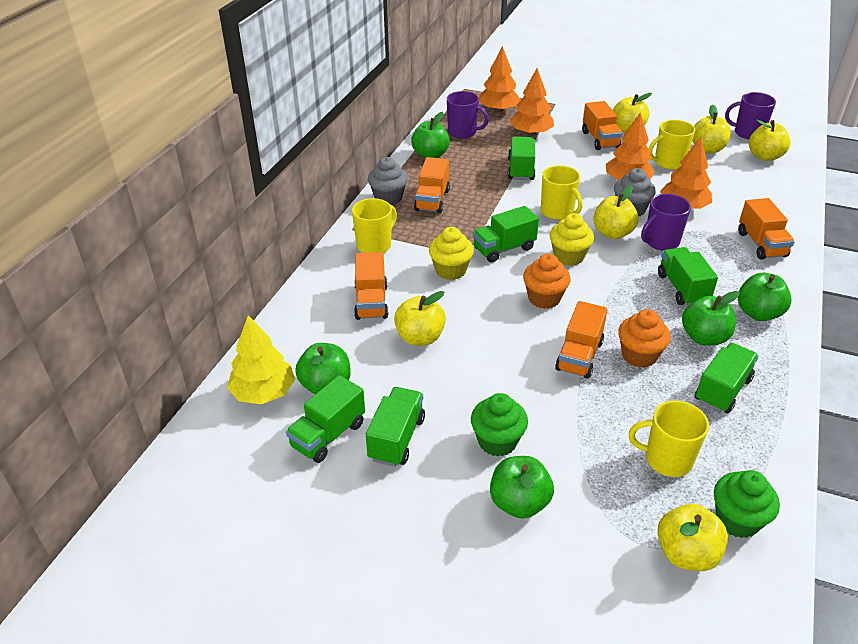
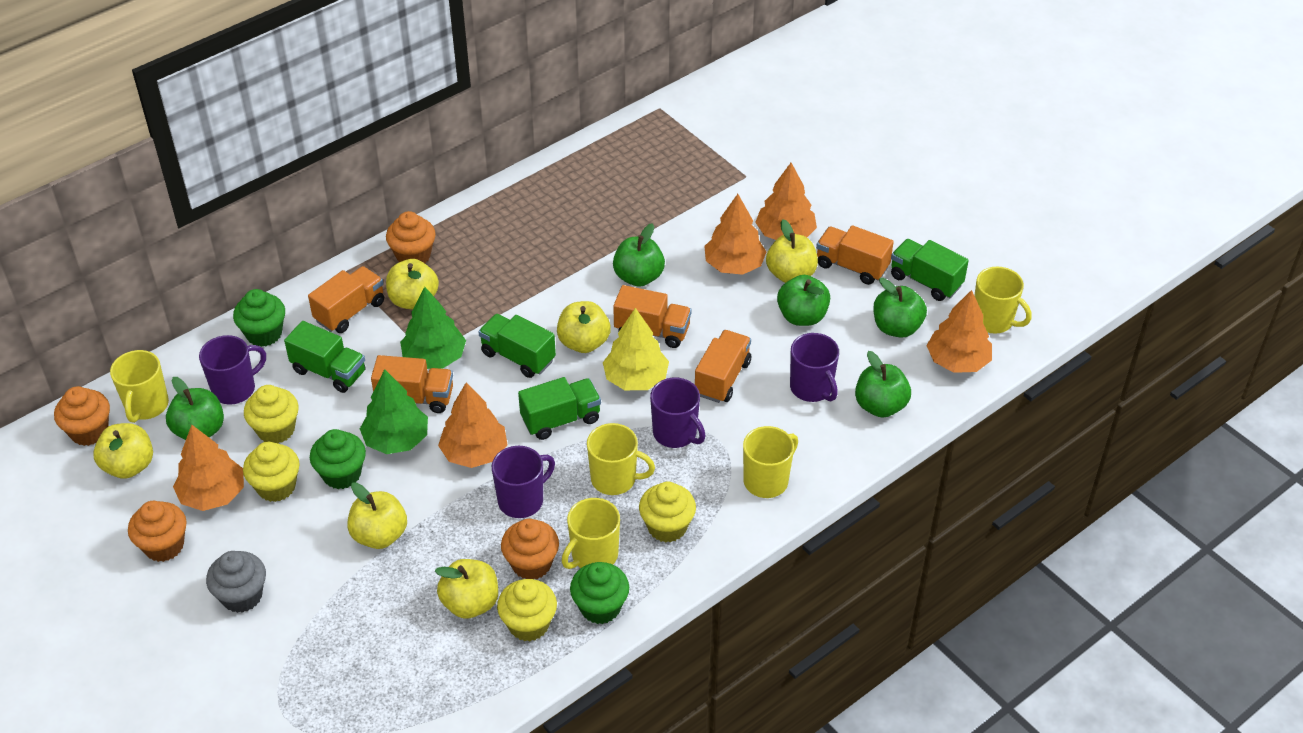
green cupcake: 2 -> 3
green tree: 0 -> 2
green truck: 6 -> 4
grey cupcake: 2 -> 1
orange cupcake: 2 -> 4
orange tree: 4 -> 5
purple mug: 3 -> 4
yellow cupcake: 2 -> 4
yellow mug: 4 -> 5

